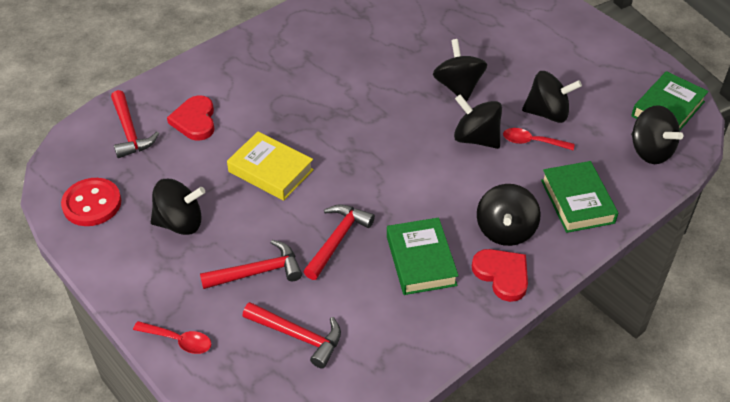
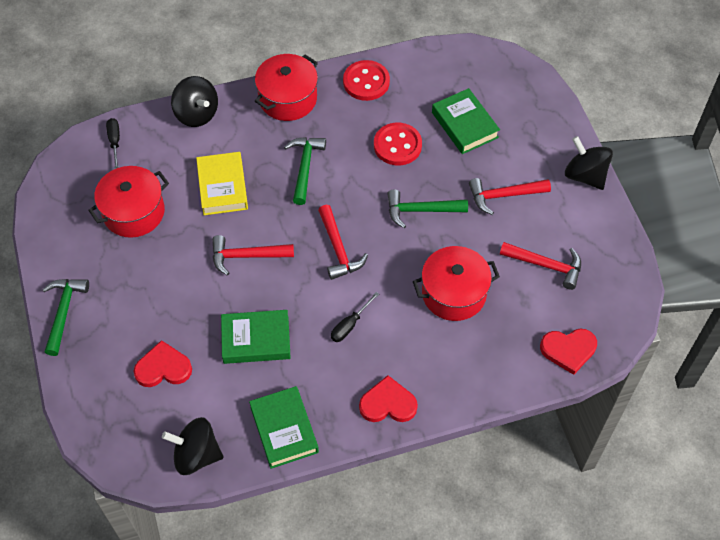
black screwdriver: 0 -> 2
black spinning top: 6 -> 3
green hammer: 0 -> 3
red button: 1 -> 2
red heart: 2 -> 3
red pot: 0 -> 3
red spoon: 2 -> 0

